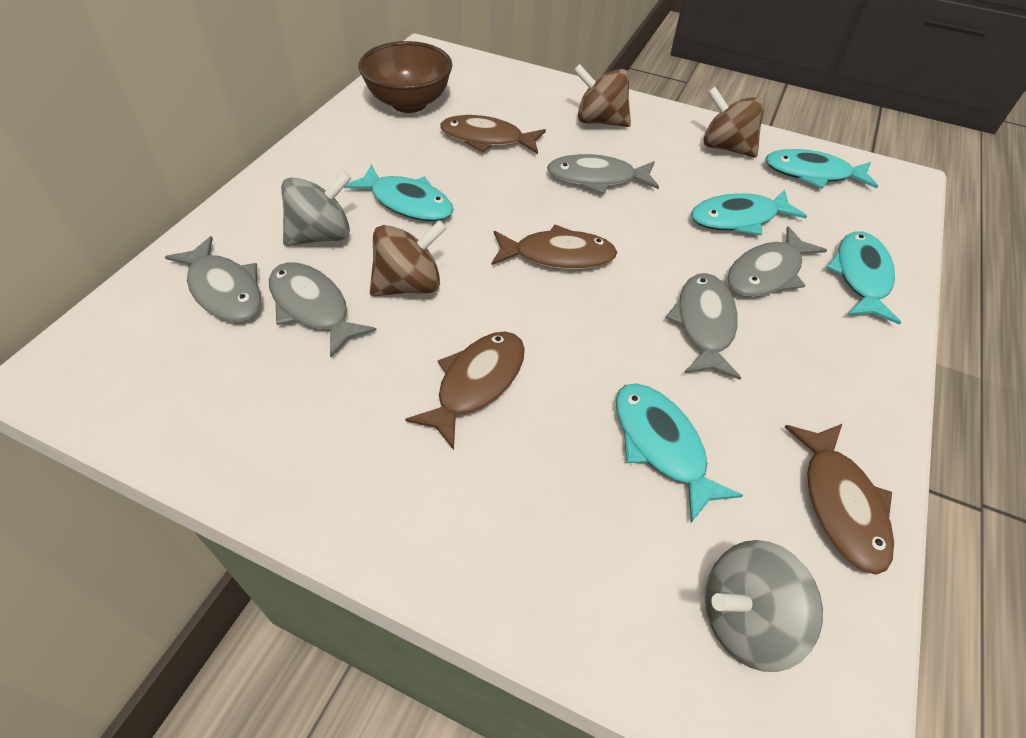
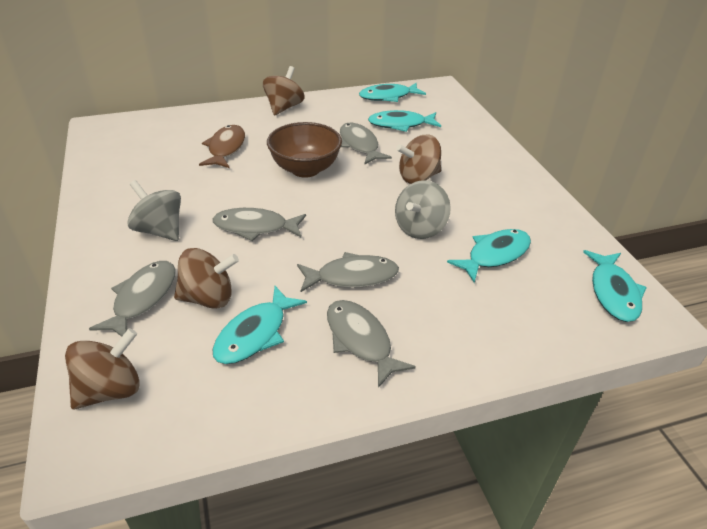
brown fish: 4 -> 1
brown spinning top: 3 -> 4

